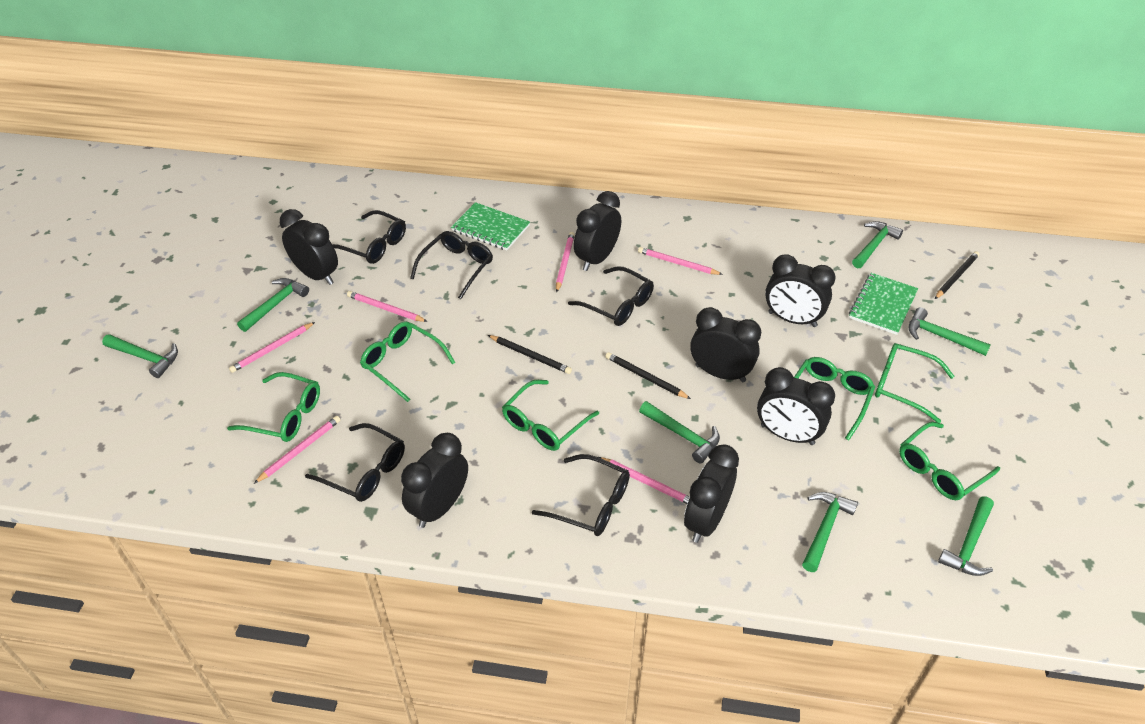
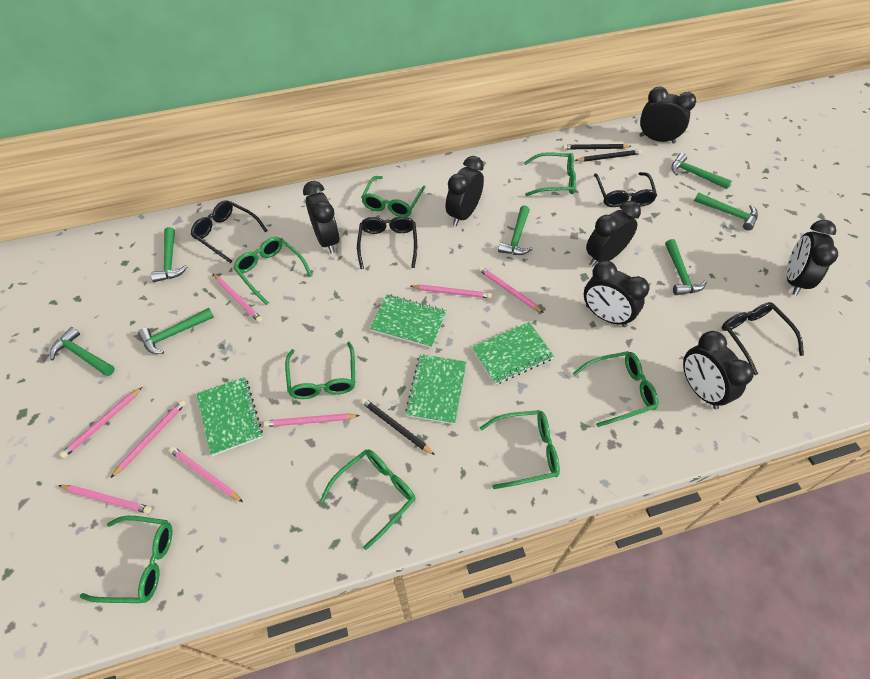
black glasses: 5 -> 4
green glasses: 6 -> 8
green notebook: 2 -> 4
pink pencil: 6 -> 8

